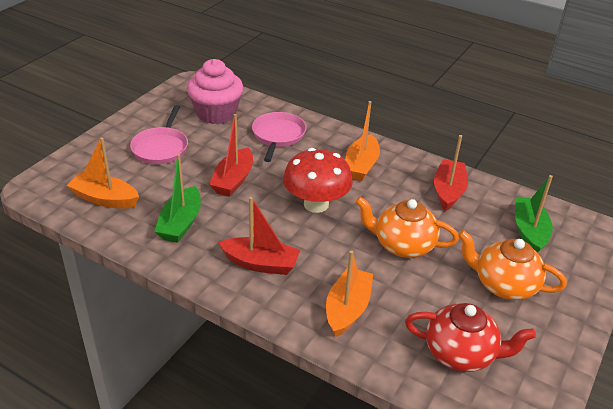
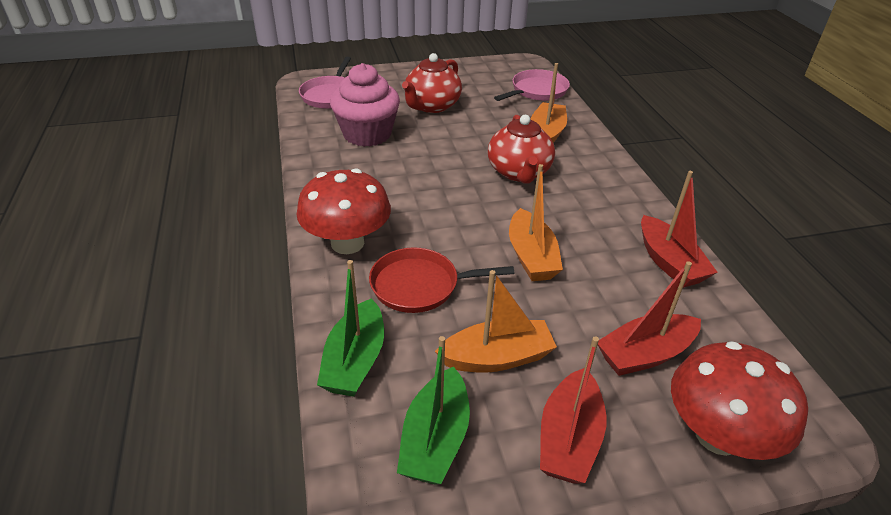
orange teapot: 2 -> 0
red mushroom: 1 -> 2
red pan: 0 -> 1
red teapot: 1 -> 2

